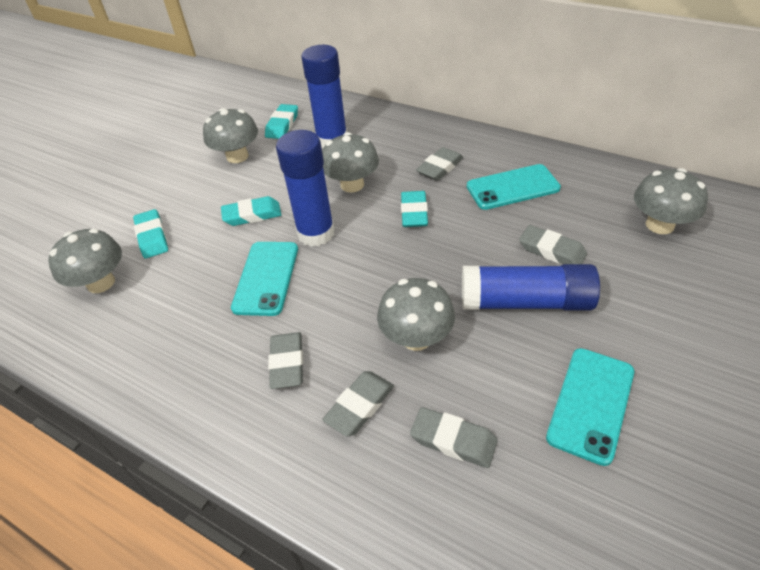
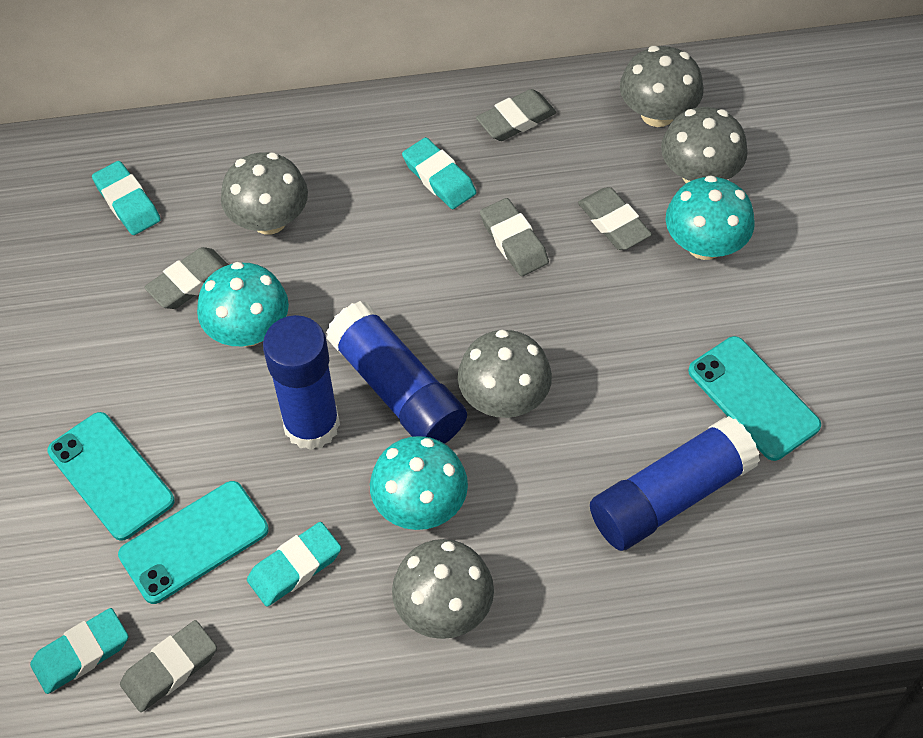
turquoise mushroom: 0 -> 3

